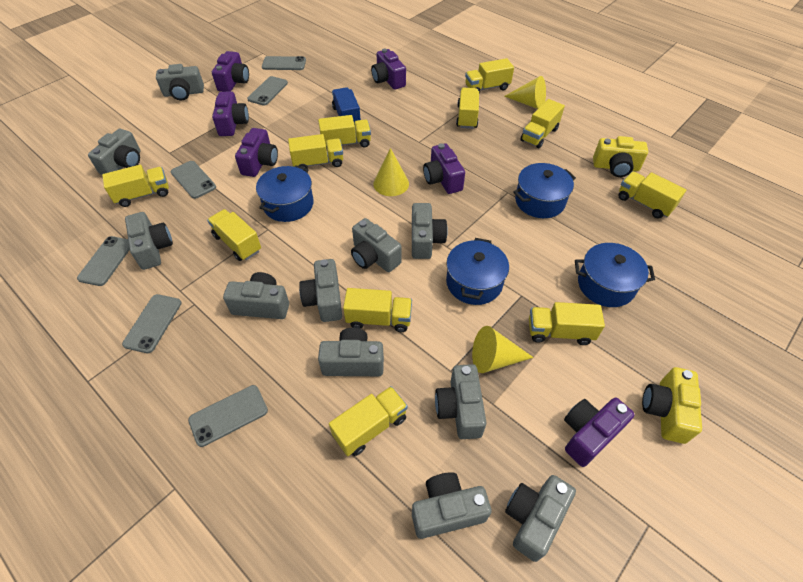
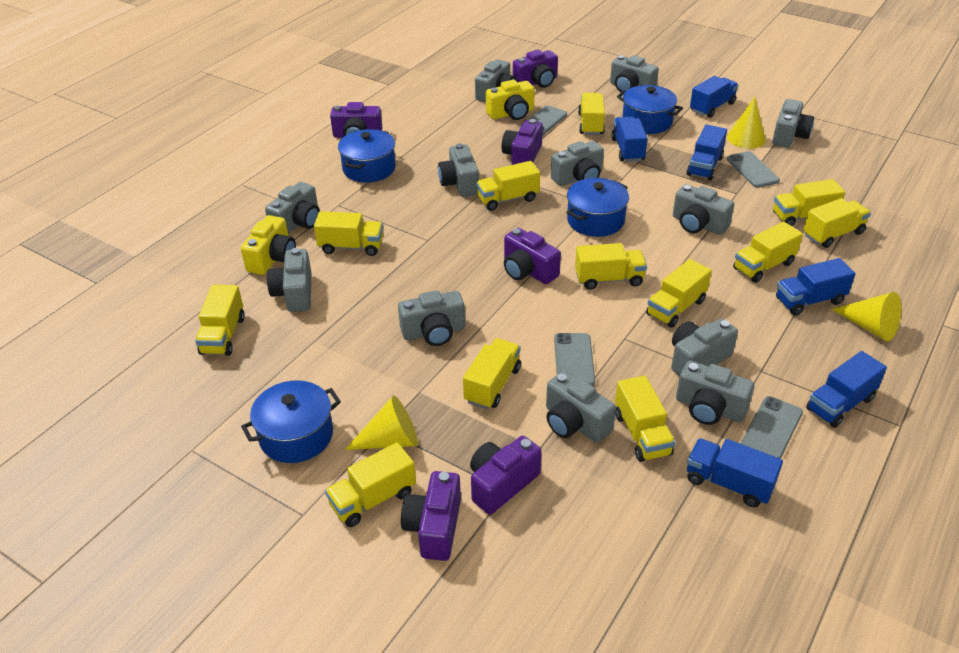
blue truck: 1 -> 6
grey camera: 11 -> 12
grey phone: 6 -> 4
yellow truck: 11 -> 12

